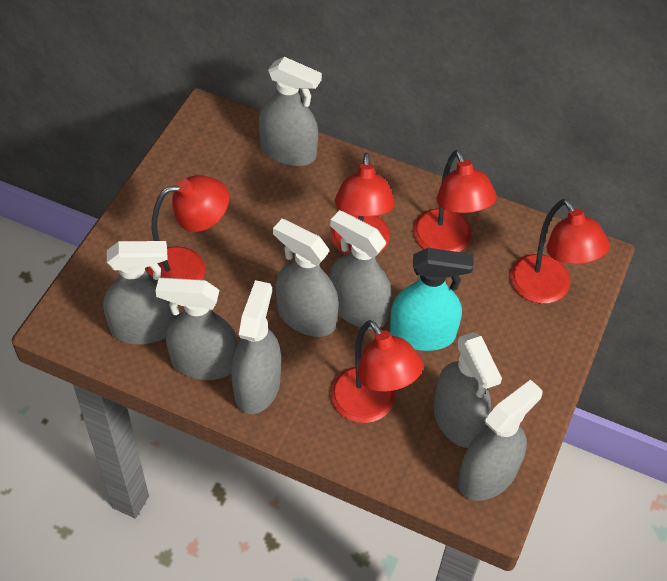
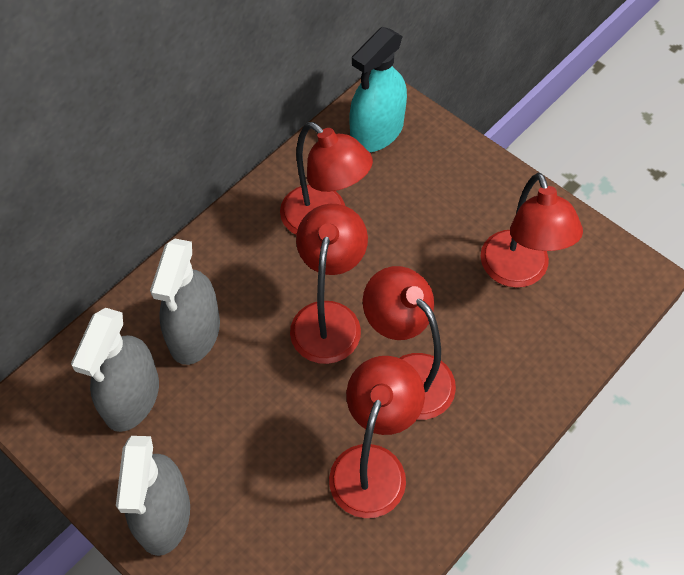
grey spray bottle: 8 -> 3

